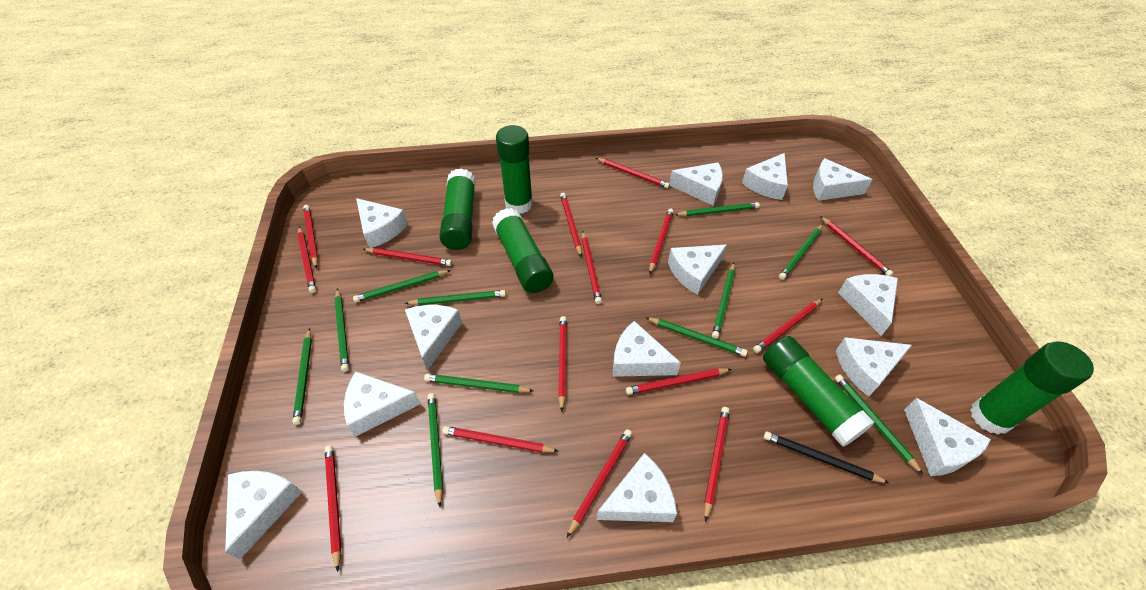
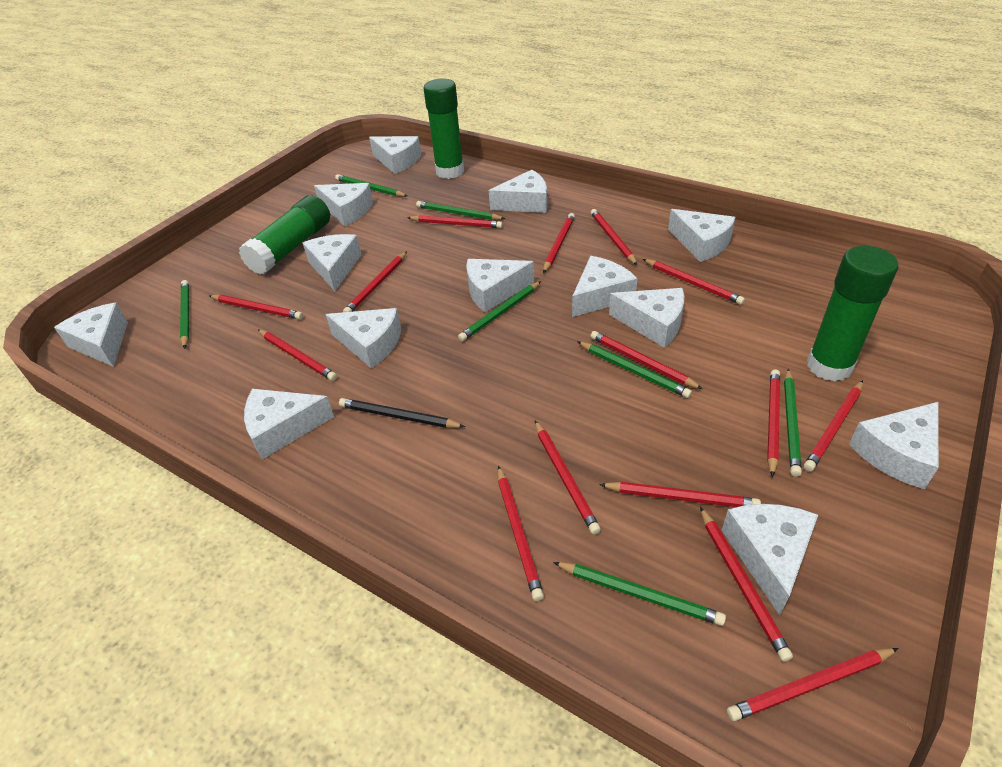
green glue stick: 5 -> 3
green pencil: 11 -> 7

